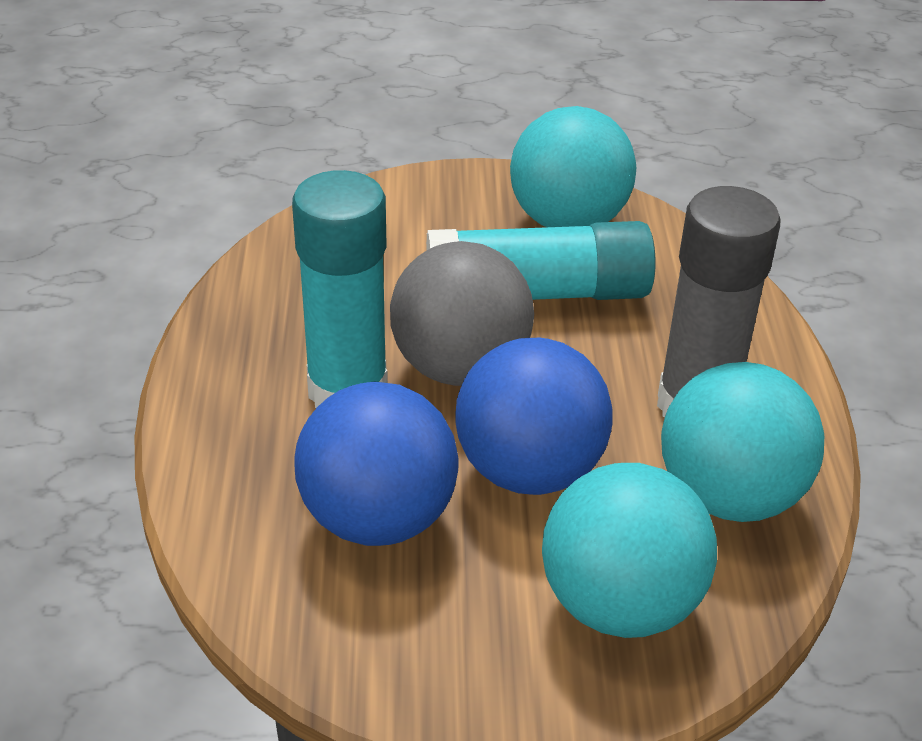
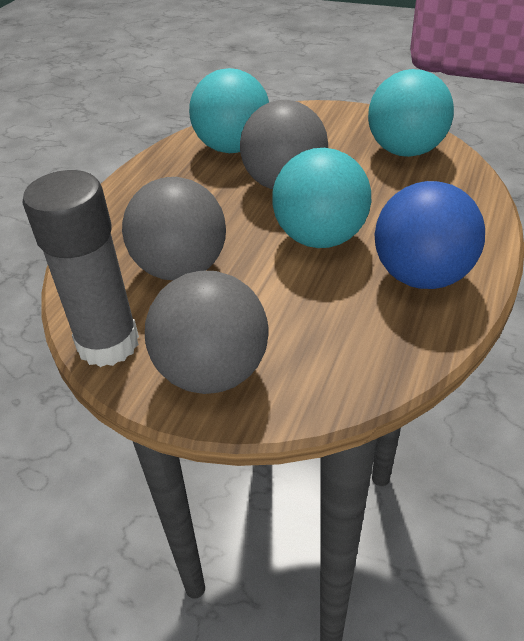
blue ball: 2 -> 1
grey ball: 1 -> 3
turquoise glue stick: 2 -> 0

